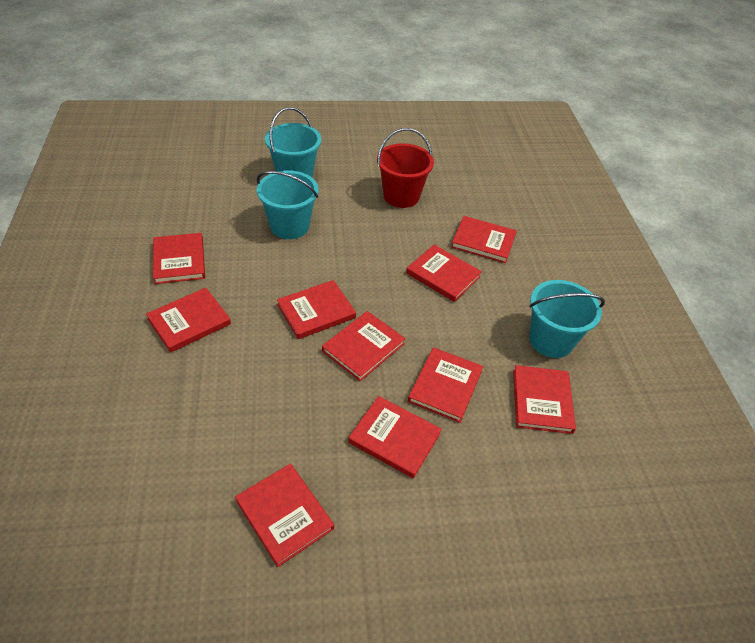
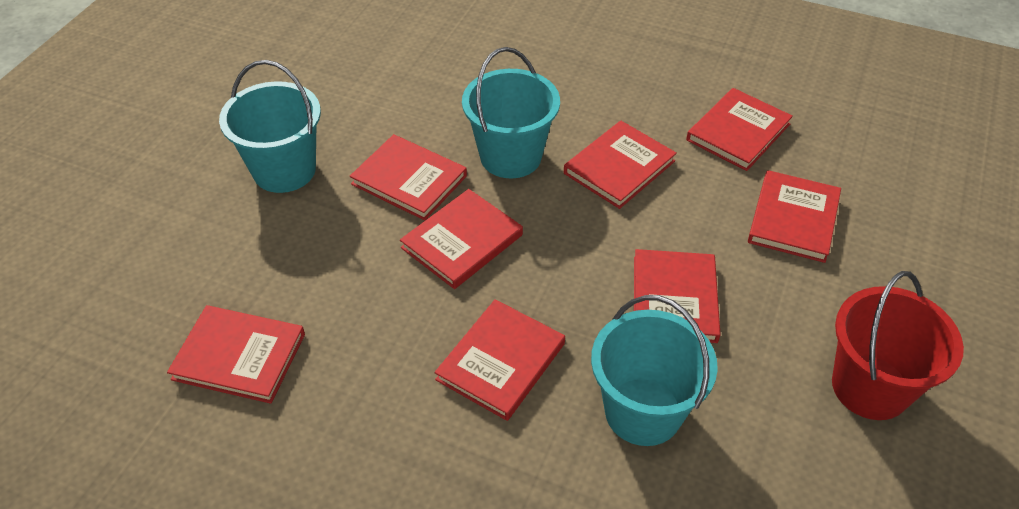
red book: 10 -> 8

